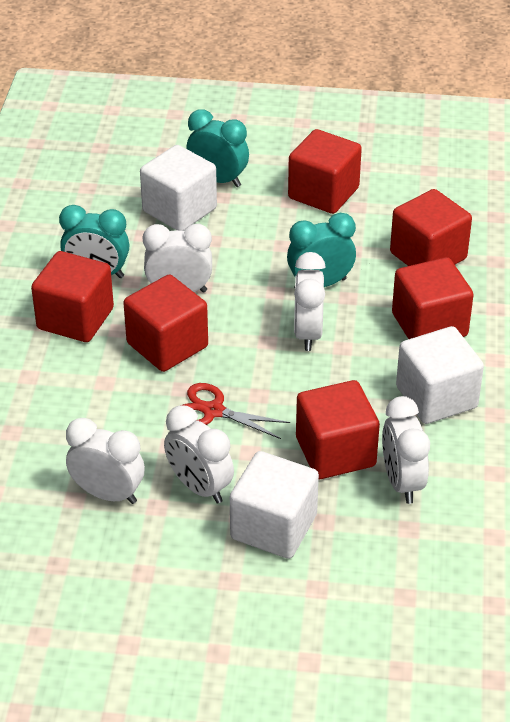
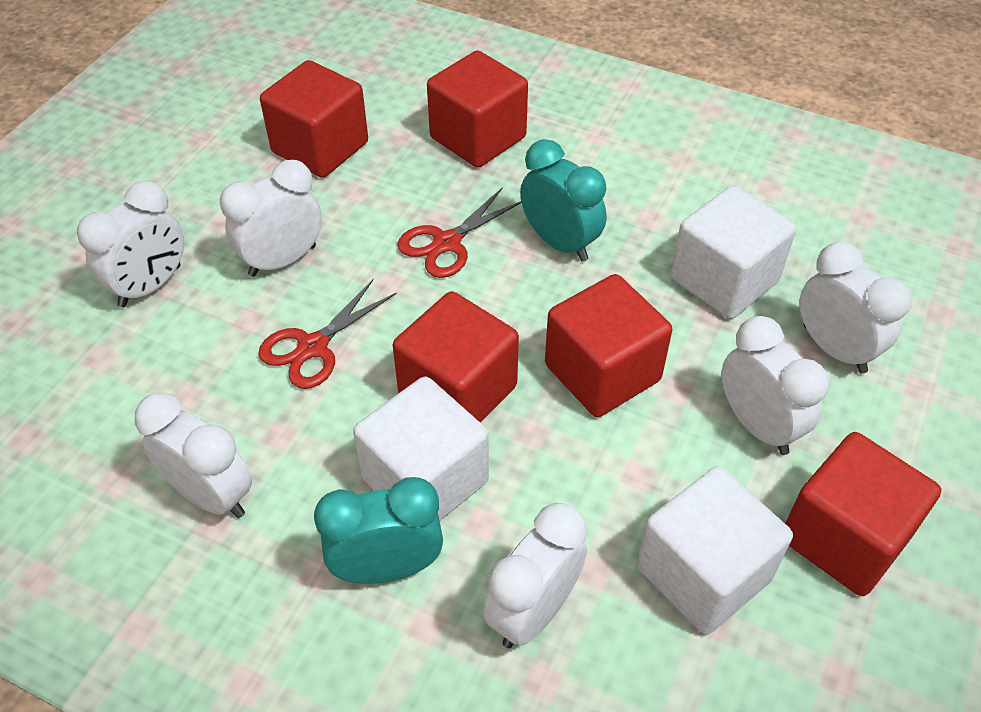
red cube: 6 -> 5
red scissors: 1 -> 2
turquoise clock: 3 -> 2
white clock: 5 -> 6

